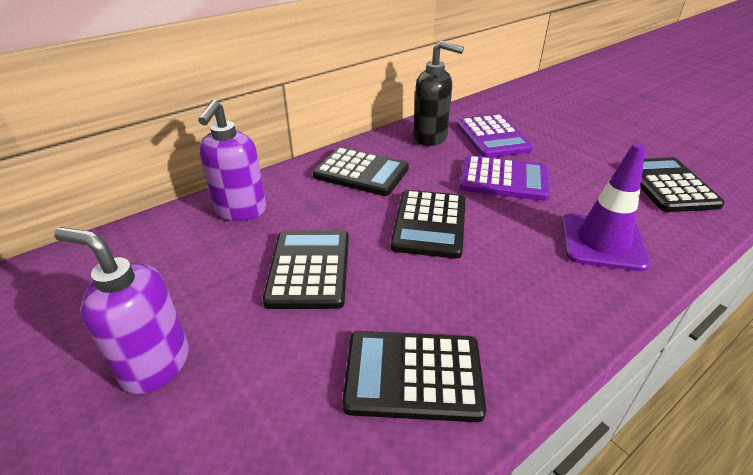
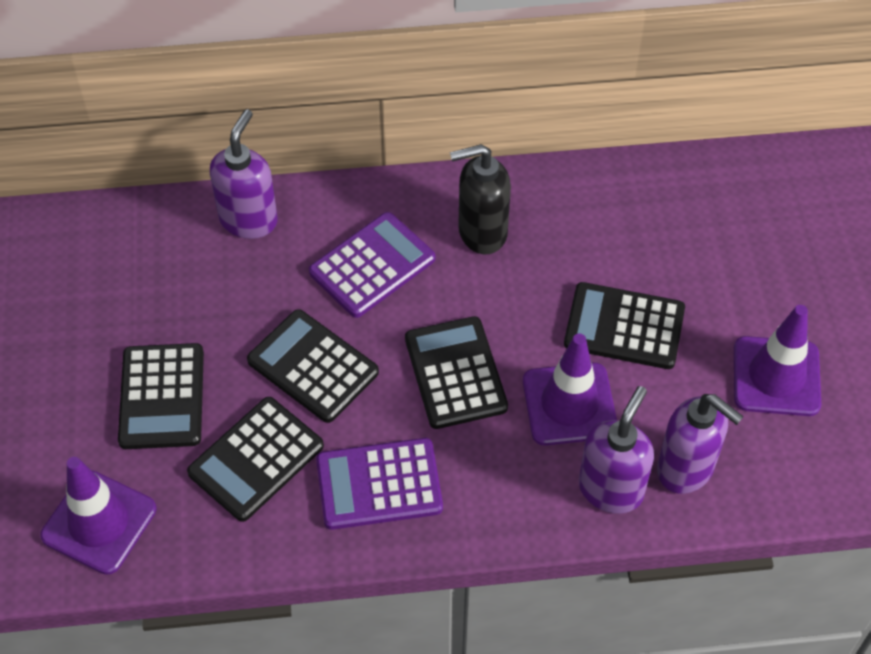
purple soap dispenser: 2 -> 3
purple traffic cone: 1 -> 3

